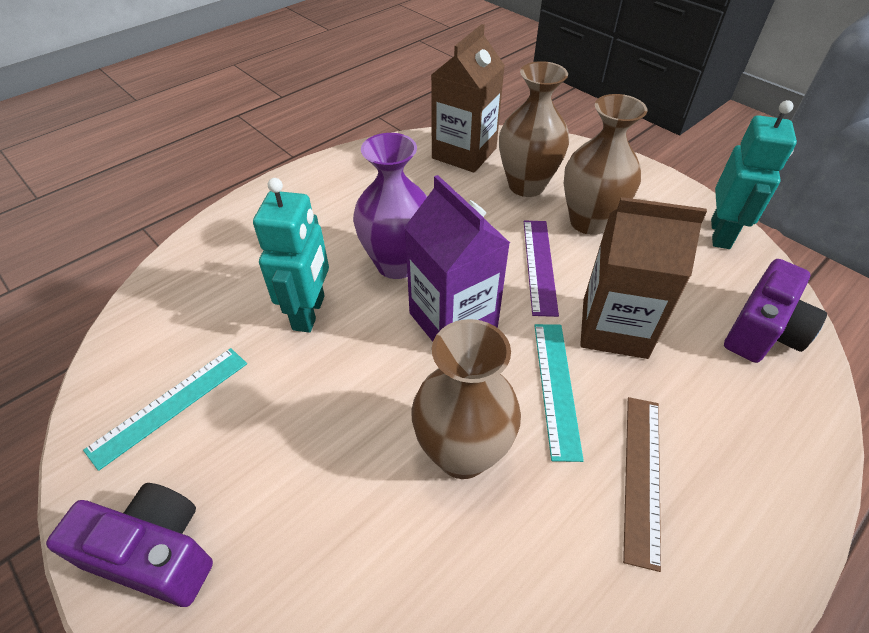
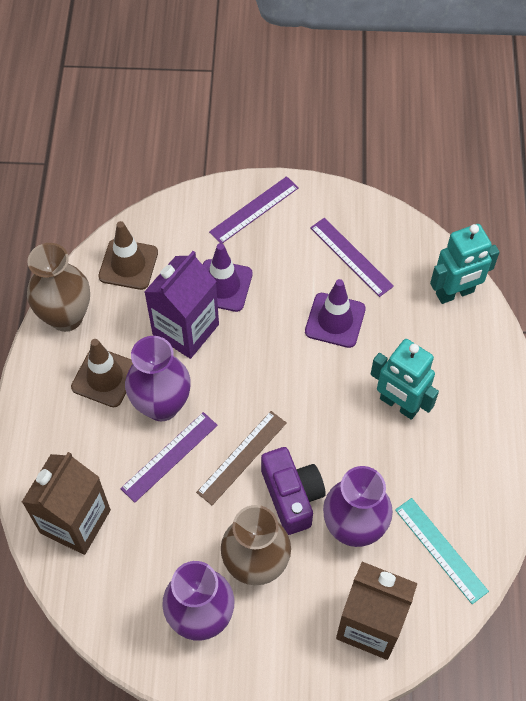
brown traffic cone: 0 -> 2
brown vase: 3 -> 2
purple camera: 2 -> 1
purple ruler: 1 -> 3
purple traffic cone: 0 -> 2
purple vase: 1 -> 3
turquoise ruler: 2 -> 1

